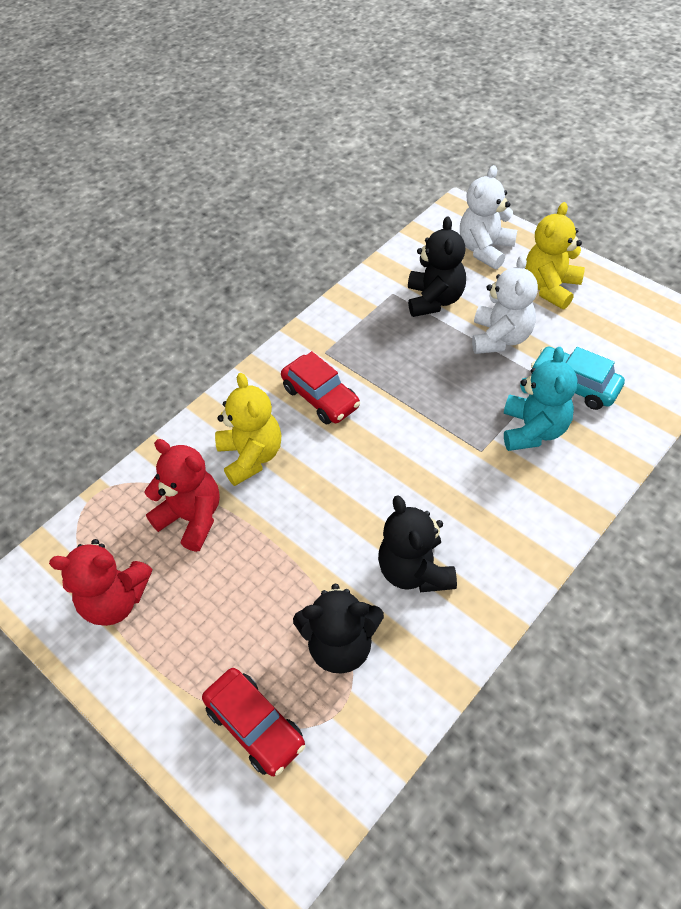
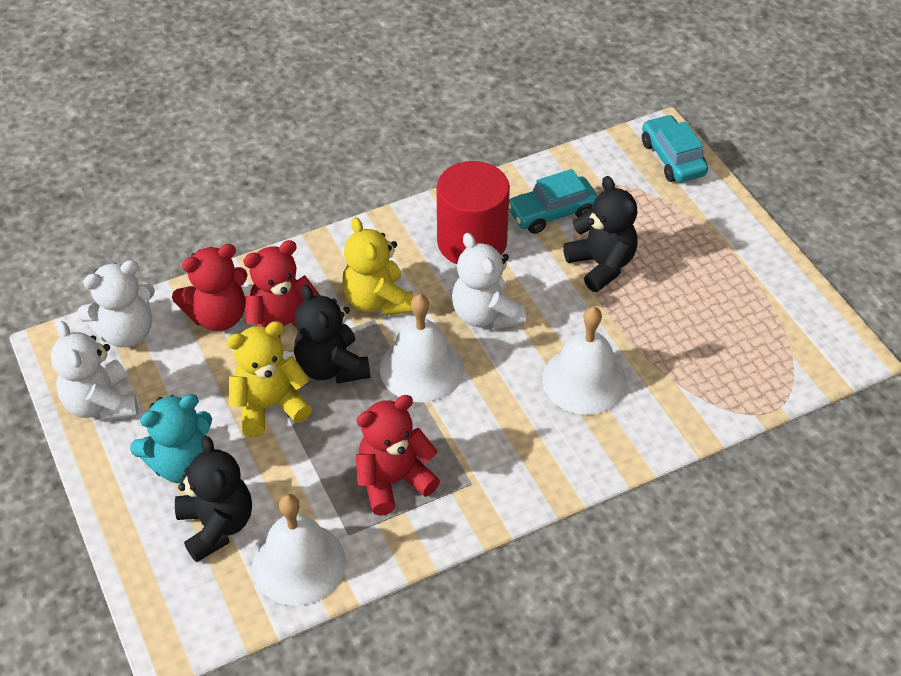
red car: 2 -> 0
red cylinder: 0 -> 1
red teddy bear: 2 -> 3
turquoise car: 1 -> 2
white bell: 0 -> 3
white teddy bear: 2 -> 3

